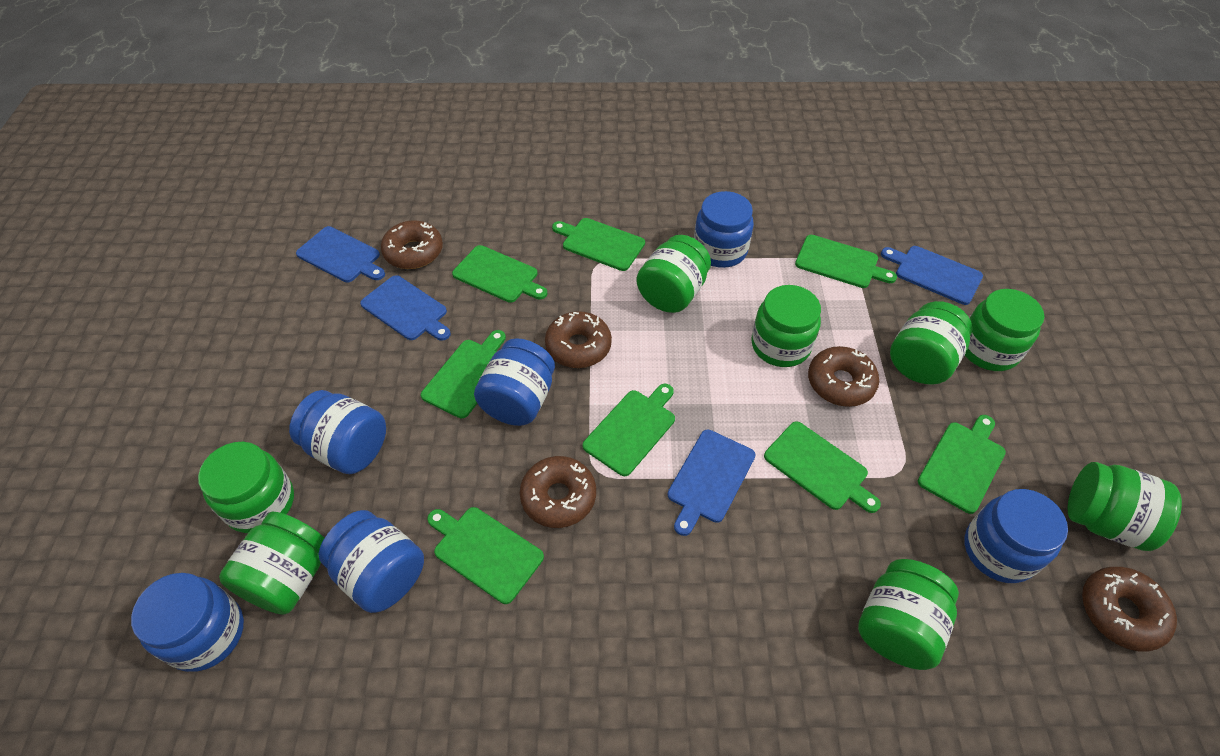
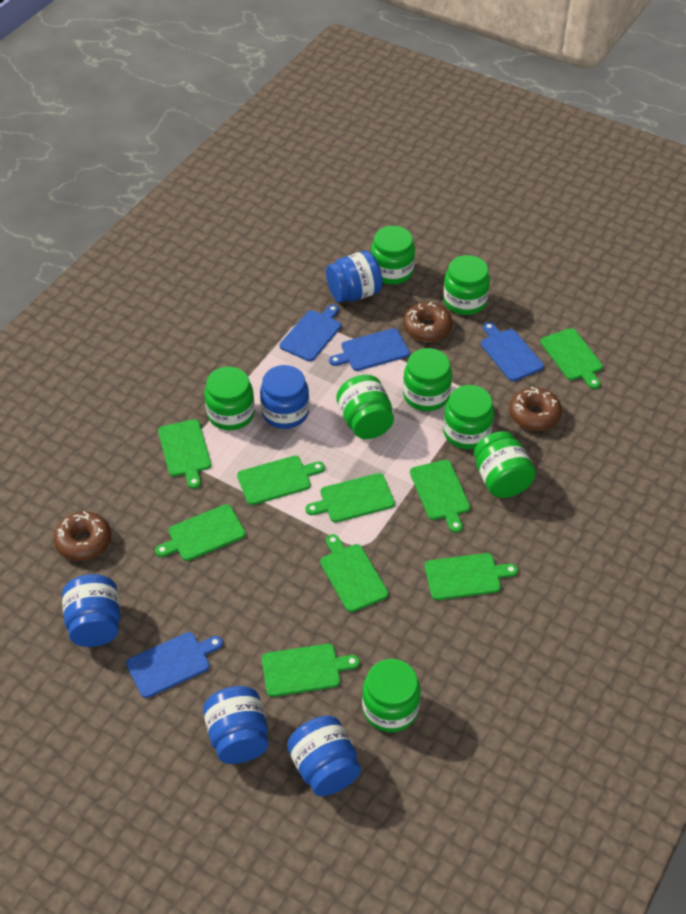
blue jar: 6 -> 5
brown donut: 5 -> 3
green cutting board: 8 -> 9

